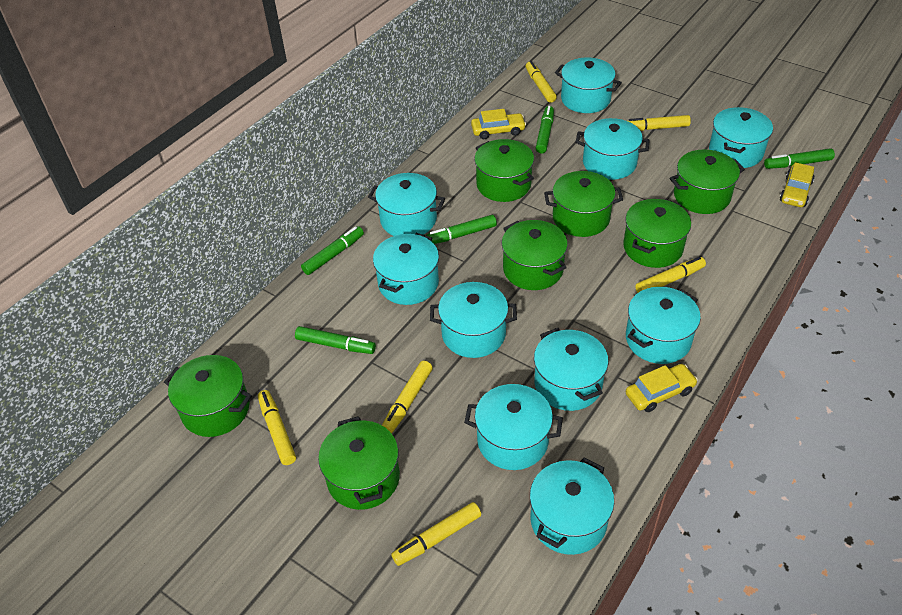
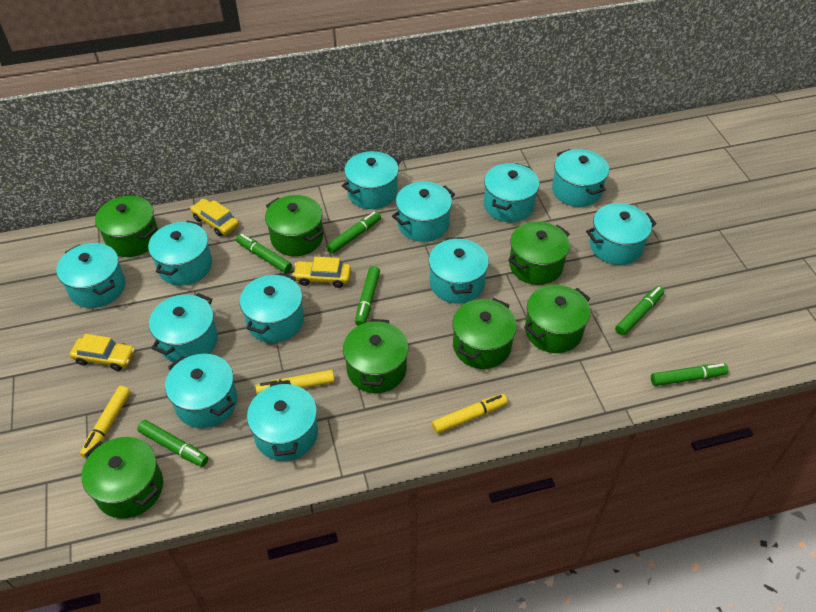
green marker: 5 -> 6
turquoise pot: 10 -> 12
yellow marker: 6 -> 3

